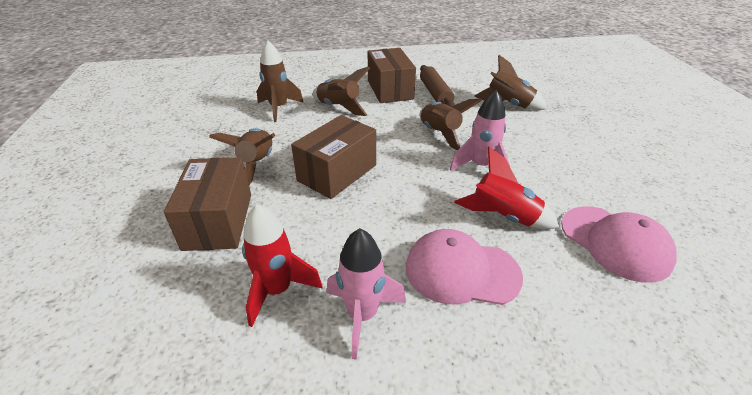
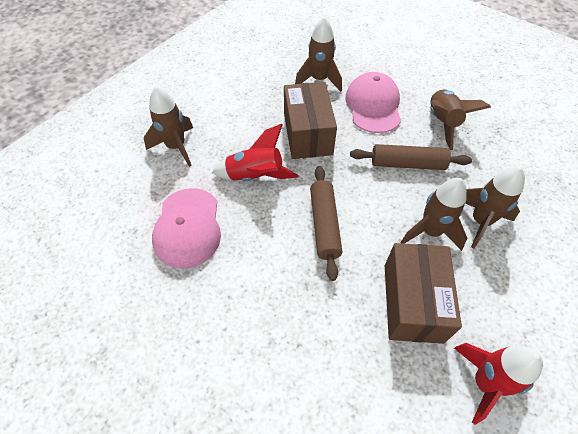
brown box: 3 -> 2
brown rolling pin: 1 -> 2
pink rocket: 2 -> 0

